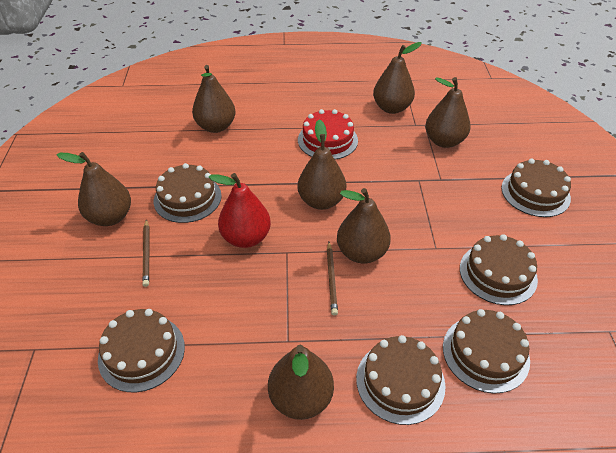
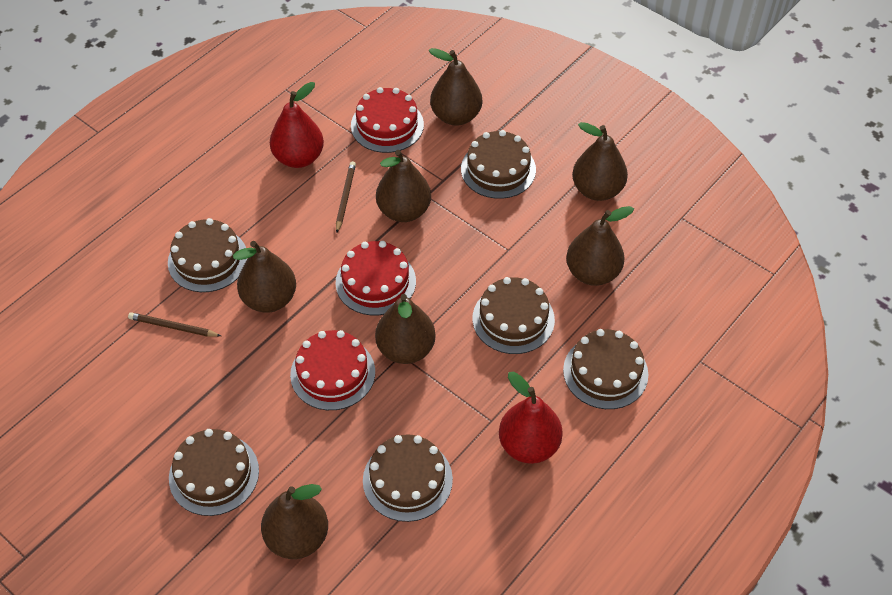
red cake: 1 -> 3
red pear: 1 -> 2

